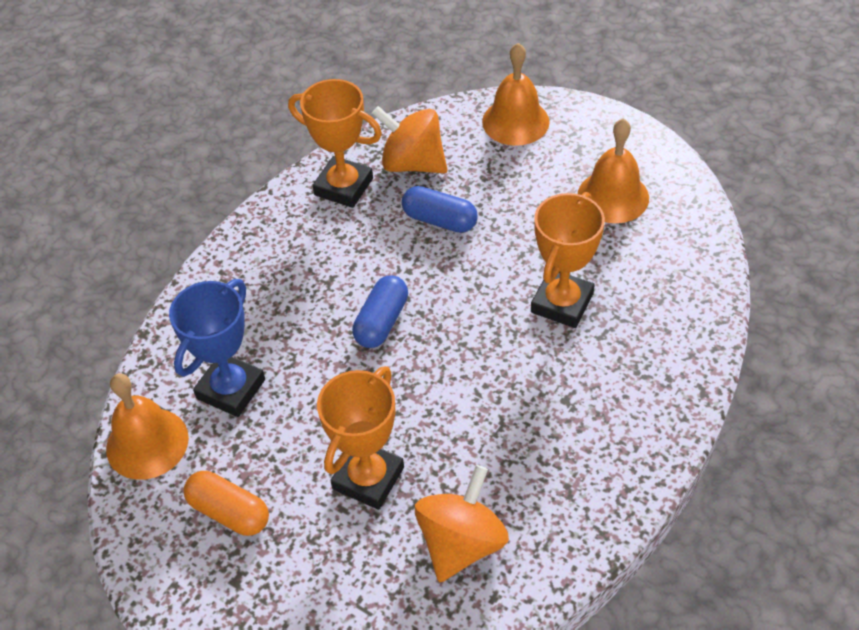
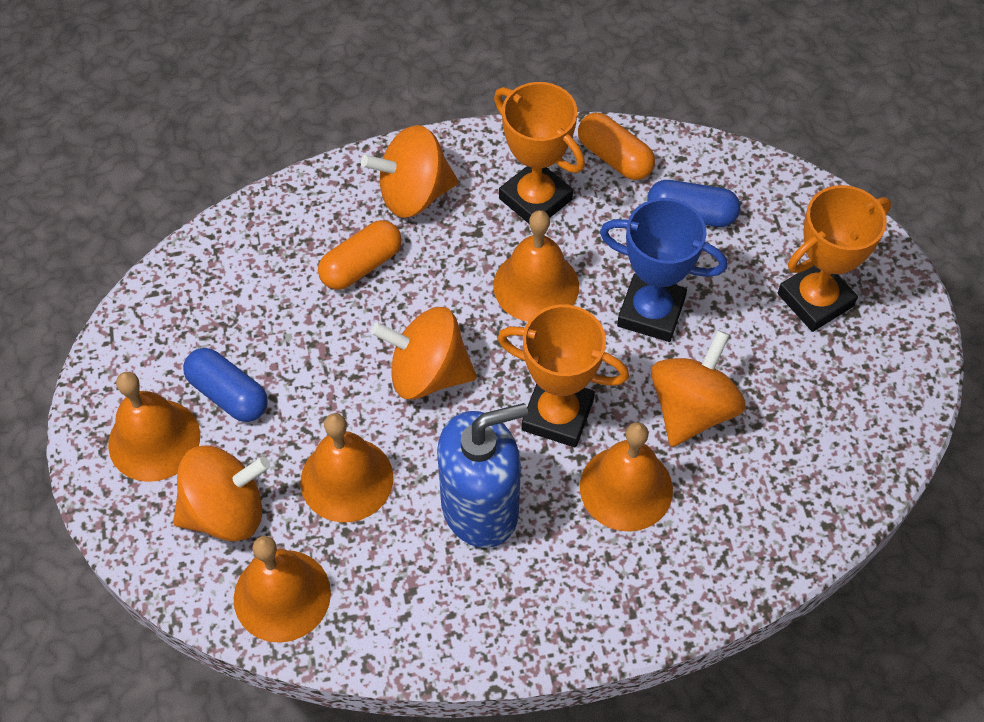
blue soap dispenser: 0 -> 1
orange bell: 3 -> 5
orange capsule: 1 -> 2
orange spinning top: 2 -> 4

